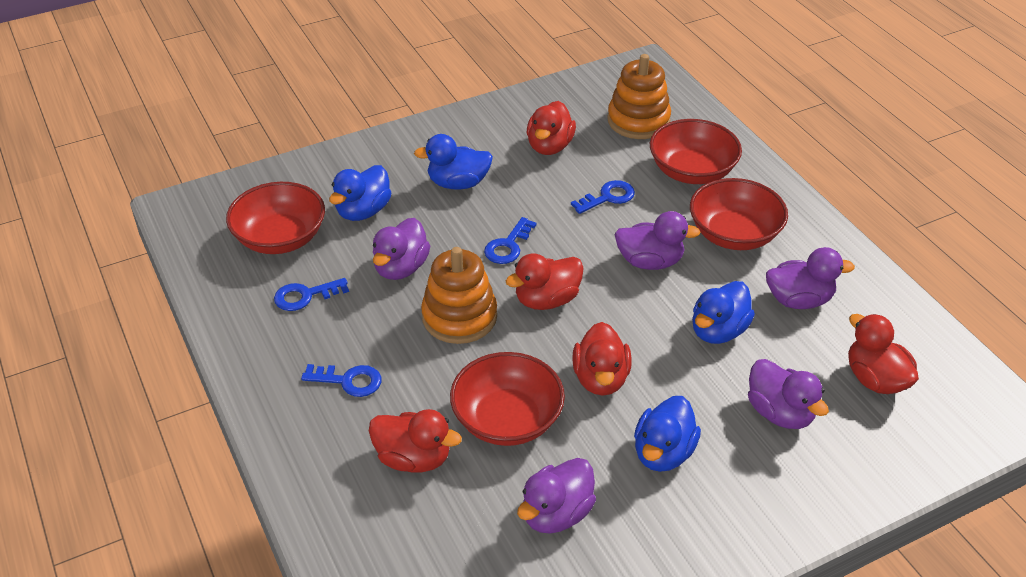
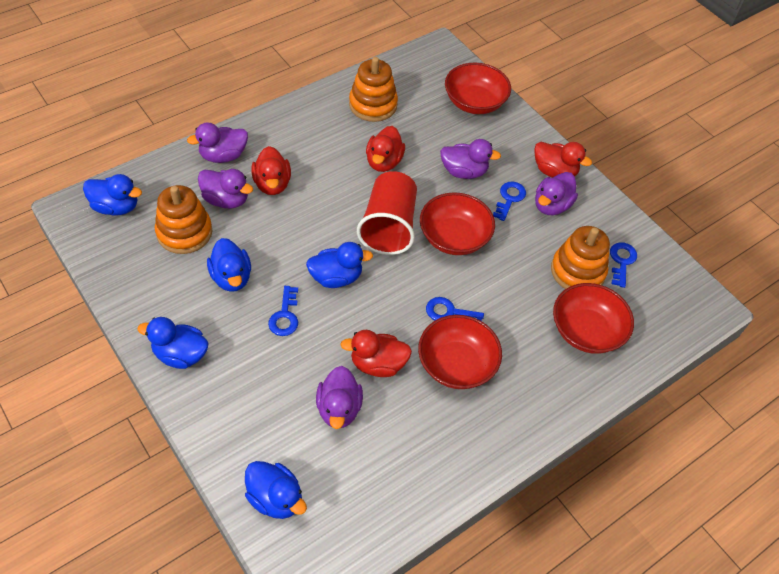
blue duck: 4 -> 5
orange stacking toy: 2 -> 3
red cup: 0 -> 1
red duck: 5 -> 4

